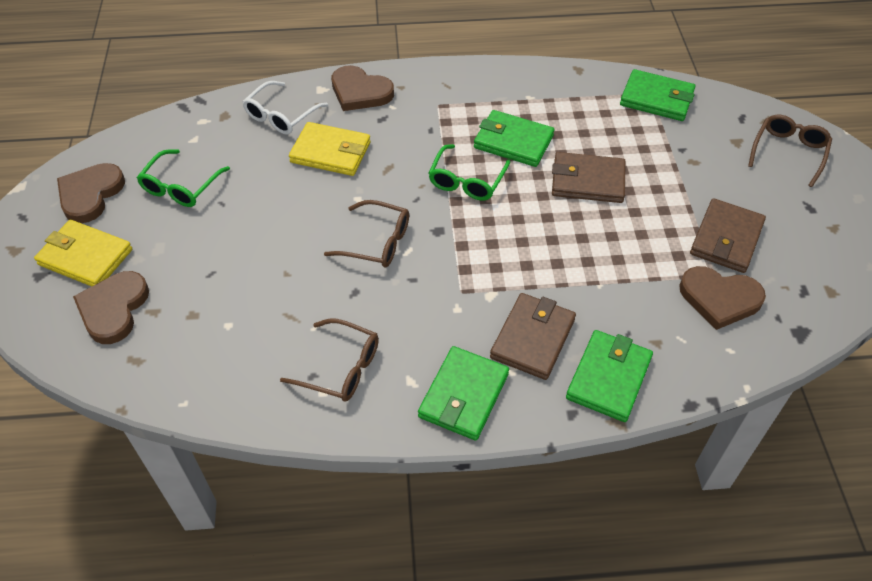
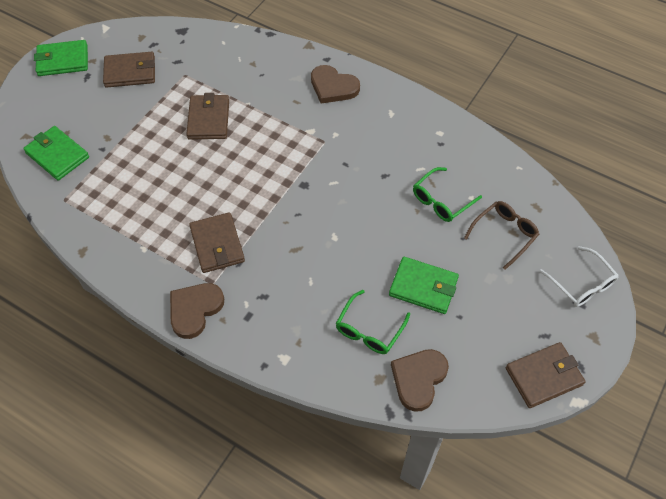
brown glasses: 3 -> 1
brown heart: 4 -> 3
brown wallet: 3 -> 4
green wallet: 4 -> 3
yellow wallet: 2 -> 0

